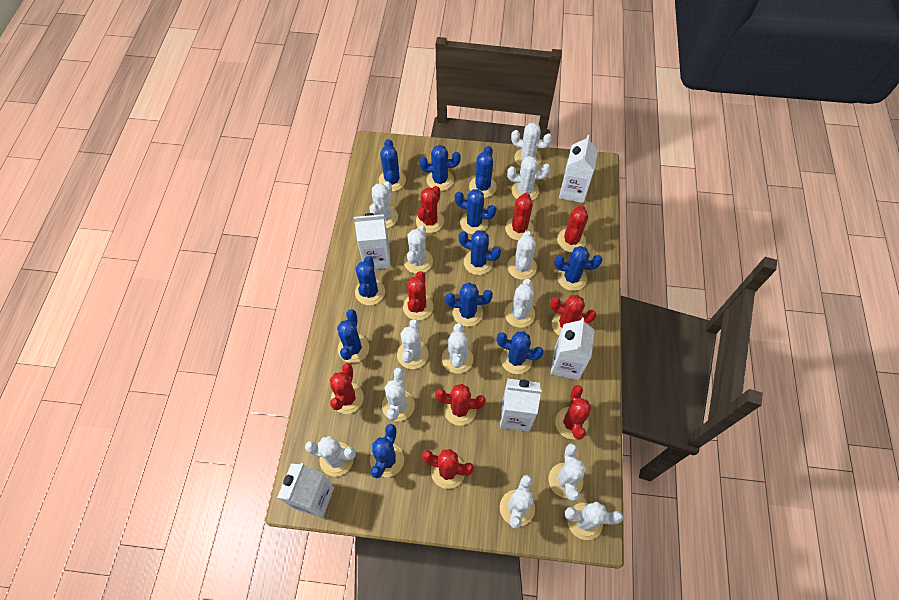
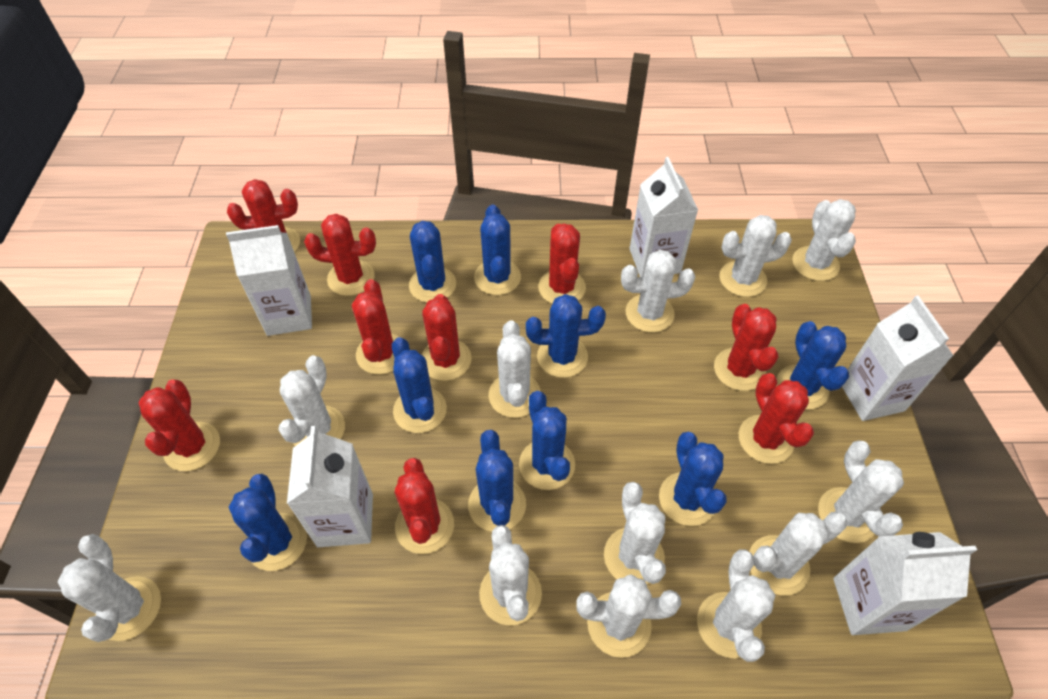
blue cactus: 11 -> 9
white cactus: 13 -> 12

